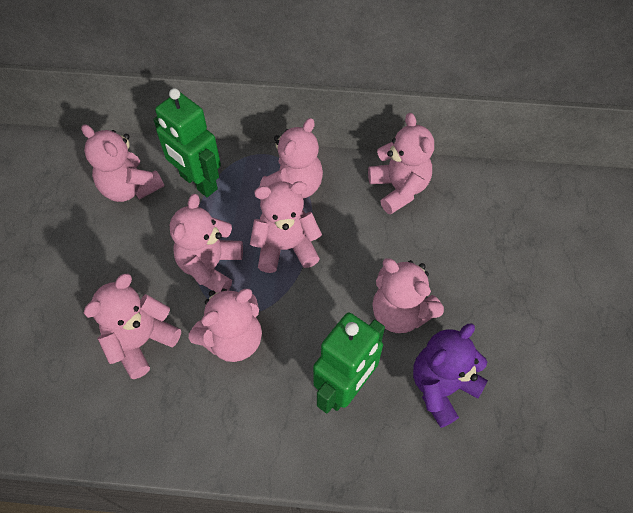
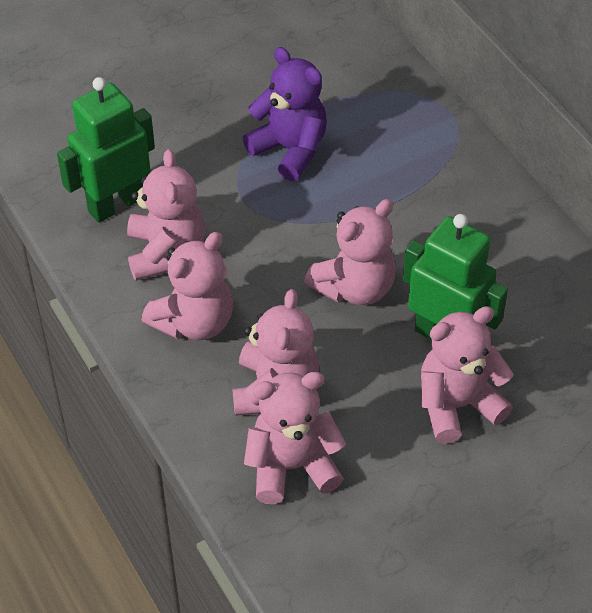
pink teddy bear: 8 -> 6

